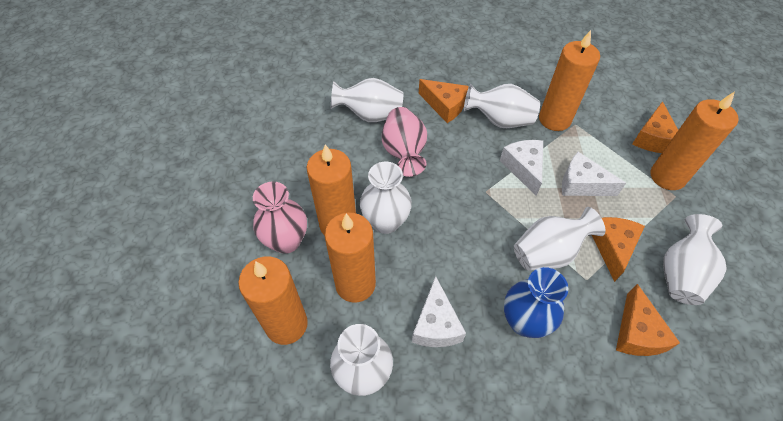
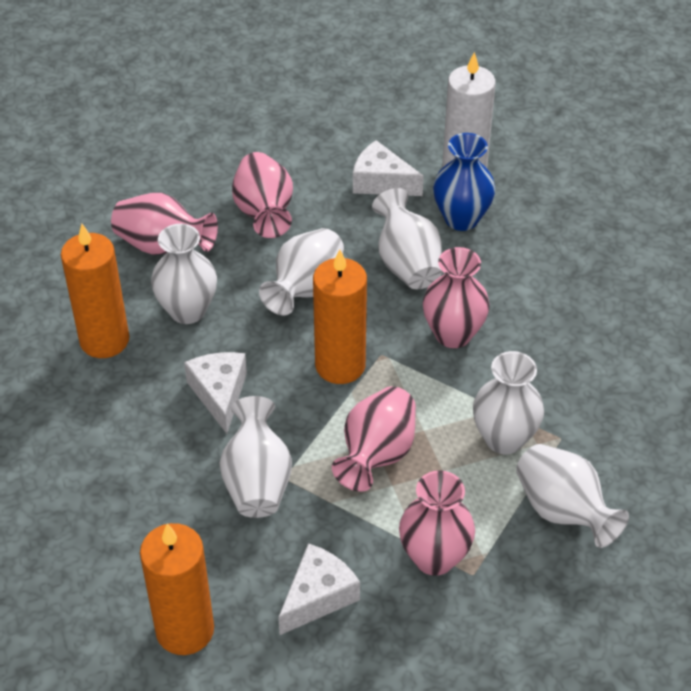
orange candle: 5 -> 3
orange cheese: 4 -> 0
pink vase: 2 -> 5
white candle: 0 -> 1

